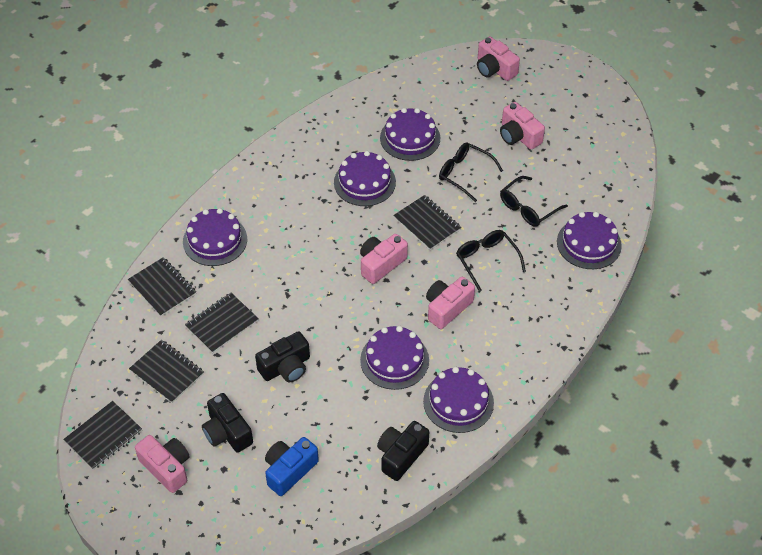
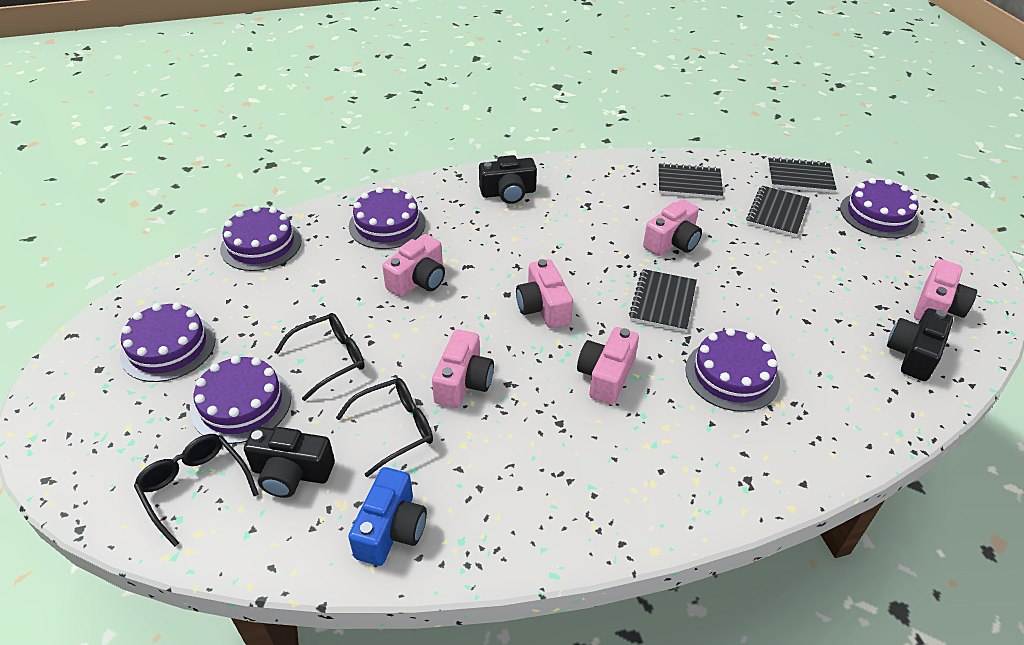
black notebook: 5 -> 4
pink camera: 5 -> 6

